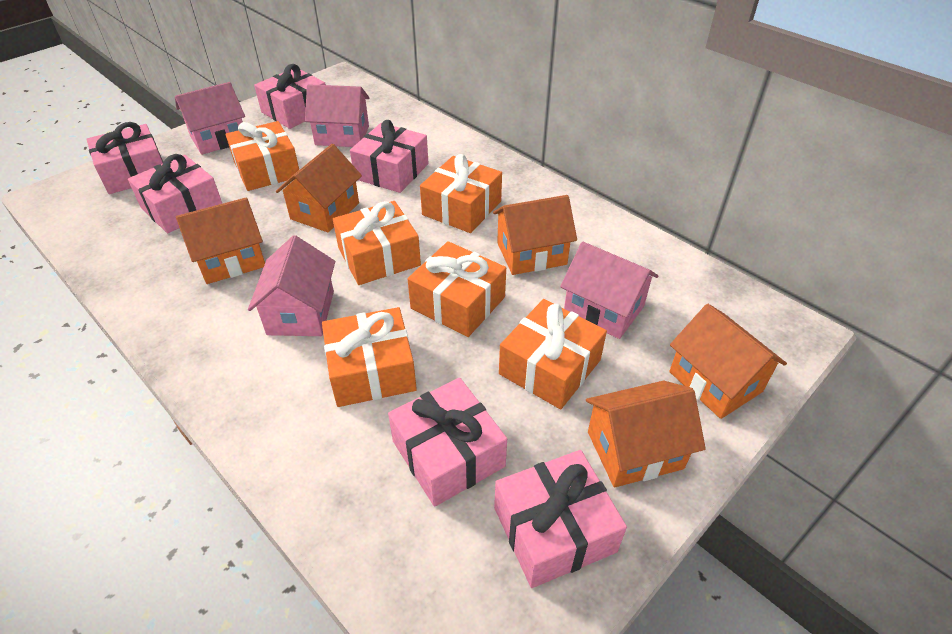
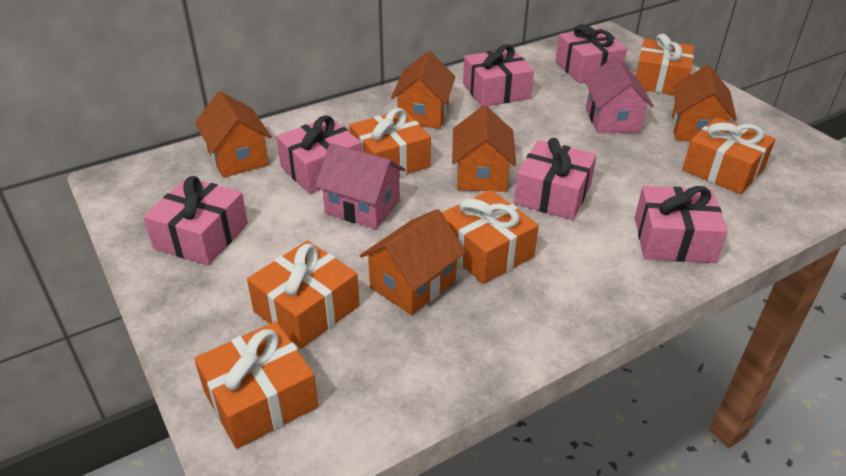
pink house: 4 -> 2

